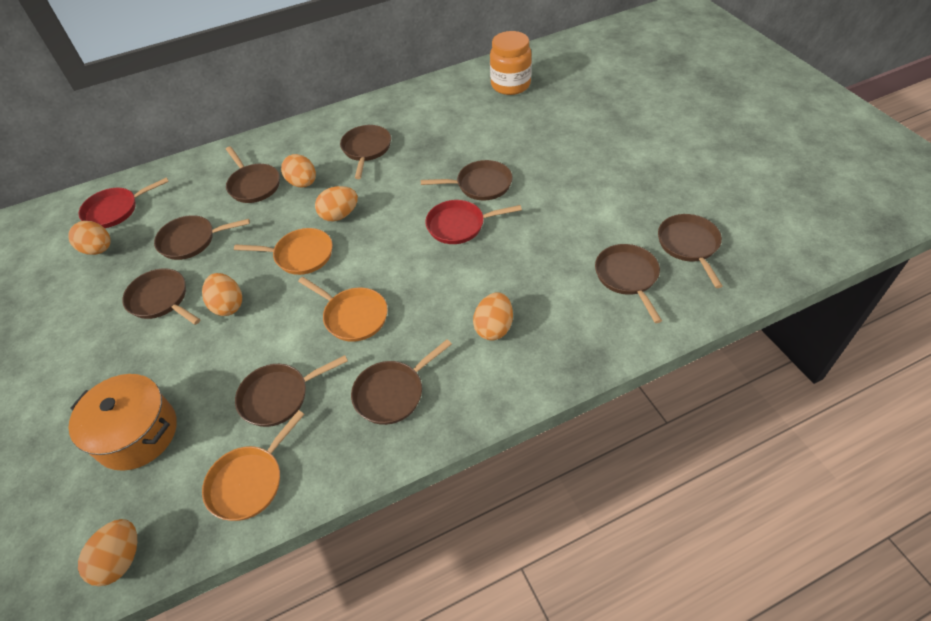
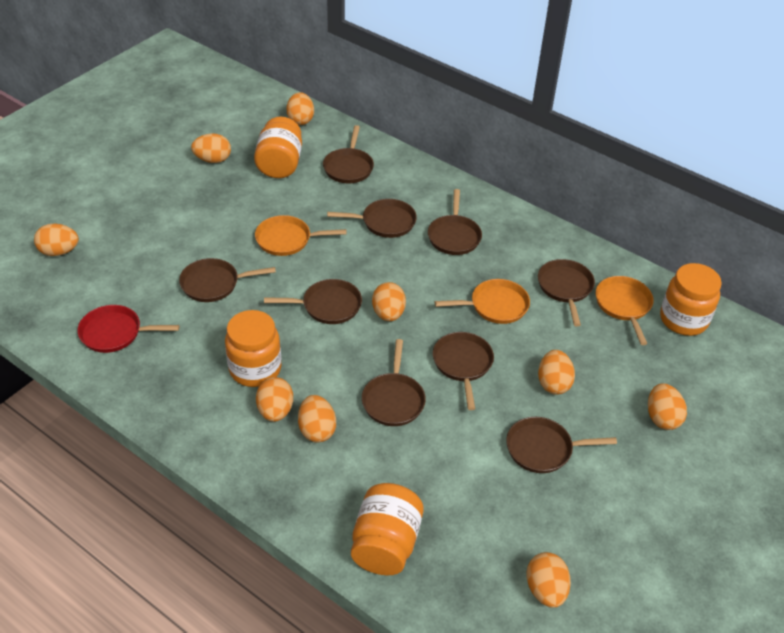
orange egg: 6 -> 9
orange jar: 1 -> 4
orange pot: 1 -> 0
red pan: 2 -> 1

